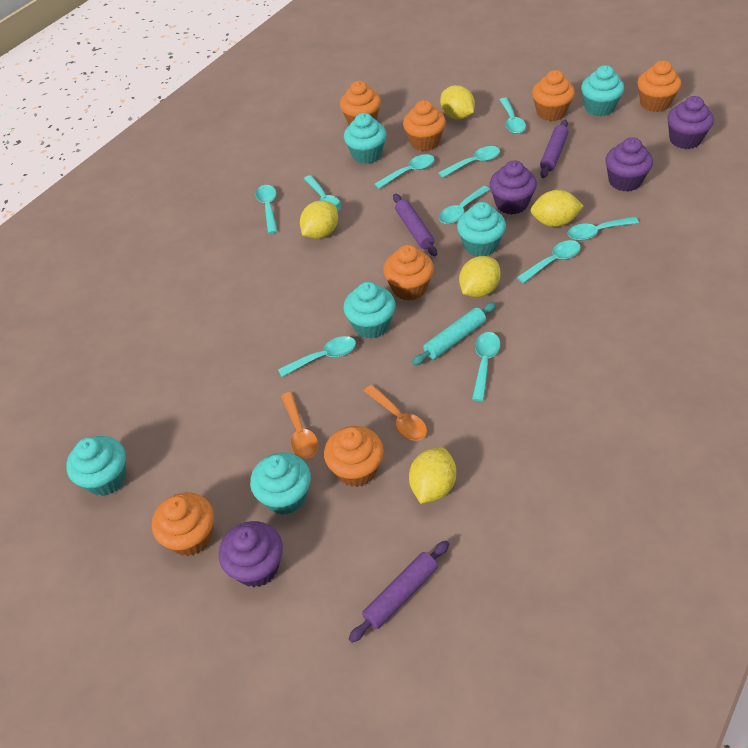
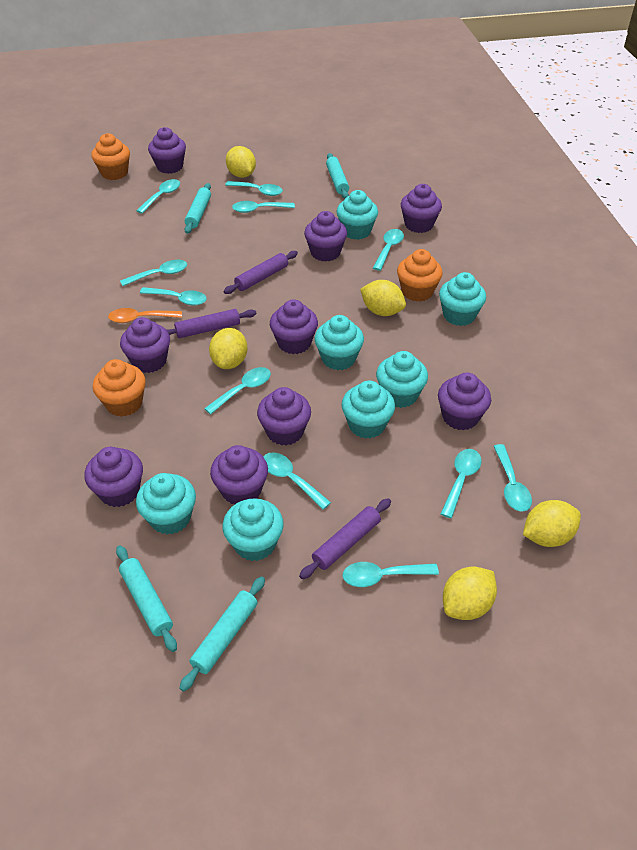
orange cupcake: 7 -> 3
orange spoon: 2 -> 1
purple cupcake: 4 -> 9
turquoise cupcake: 6 -> 7
turquoise rolling pin: 1 -> 4
turquoise spoon: 10 -> 11

